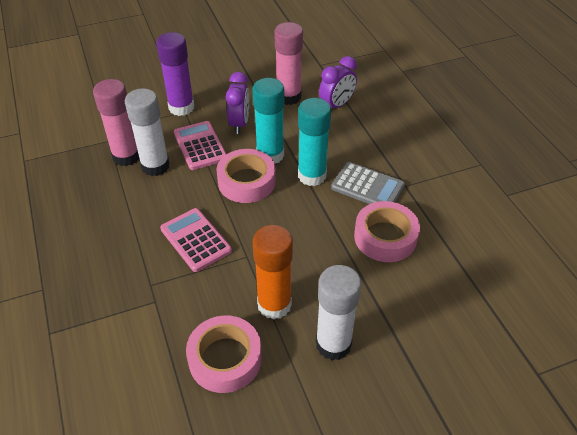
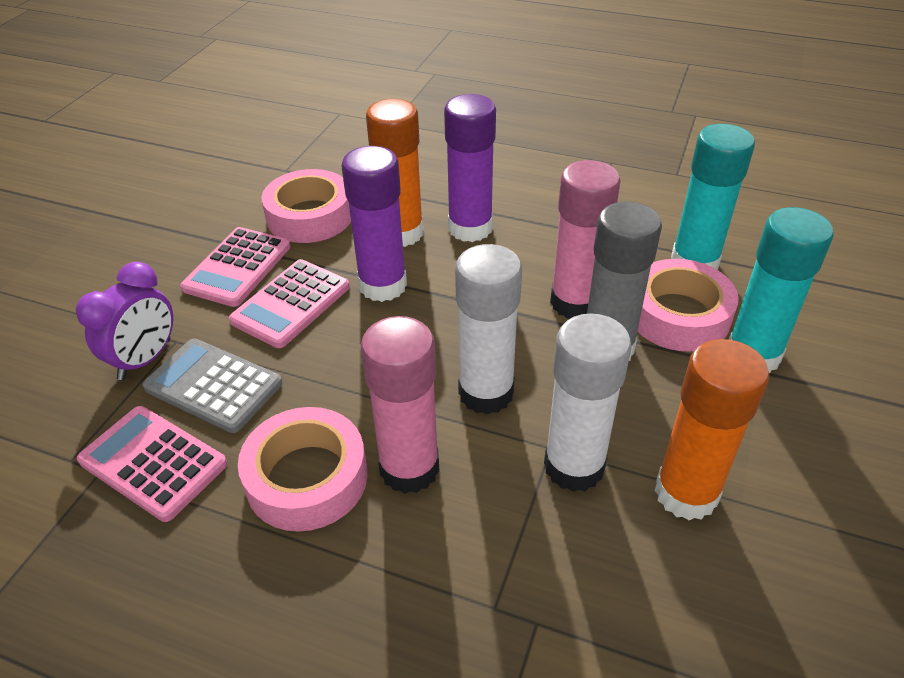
grey glue stick: 0 -> 1
orange glue stick: 1 -> 2
pink calculator: 2 -> 3
purple clock: 2 -> 1
purple glue stick: 1 -> 2

